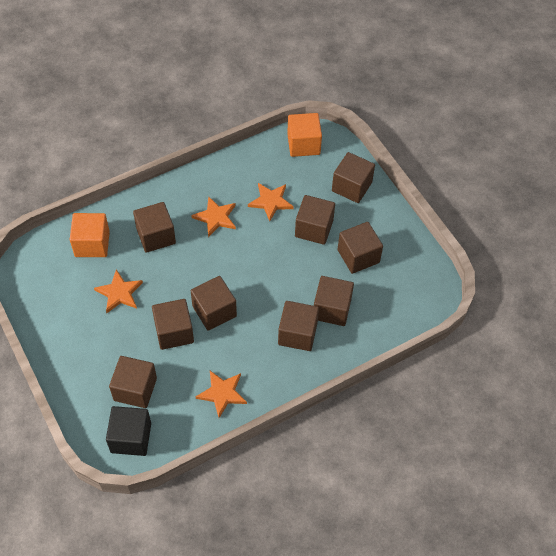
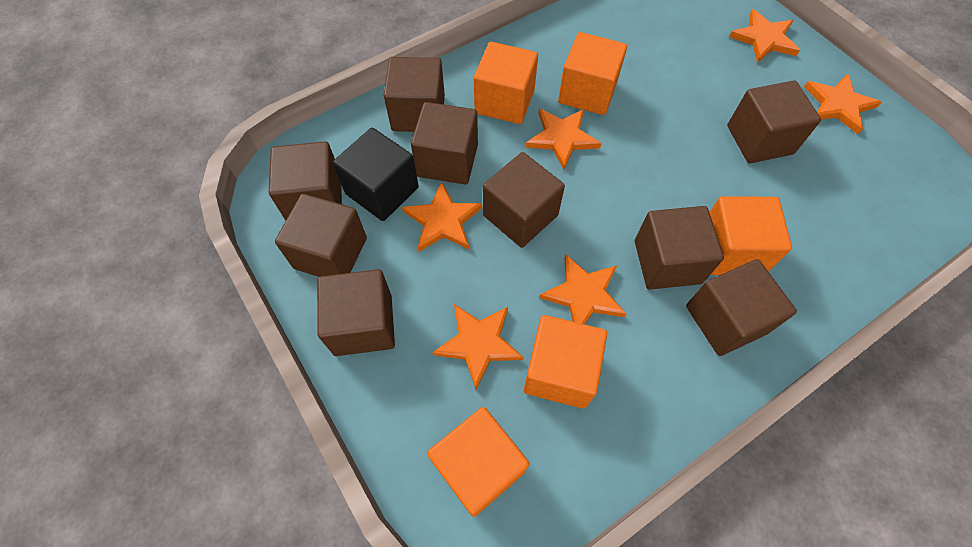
orange cube: 2 -> 5
orange star: 4 -> 6

